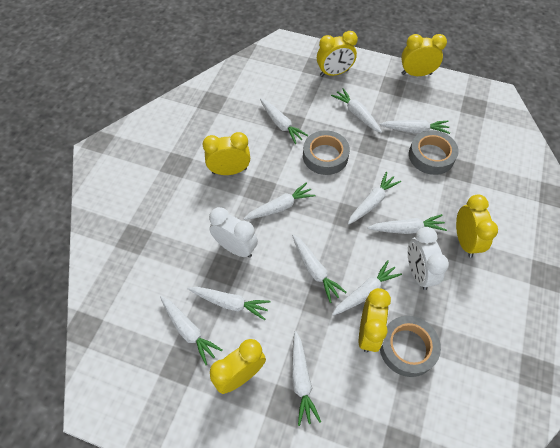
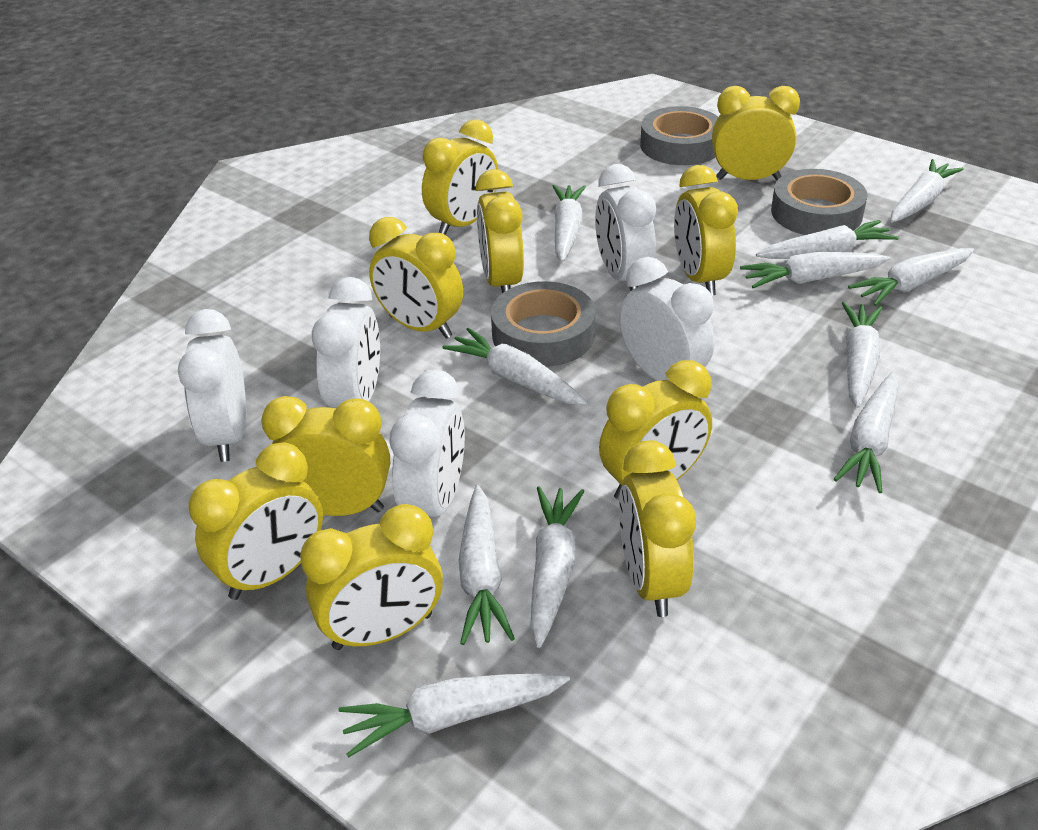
white clock: 2 -> 5
yellow clock: 6 -> 10

